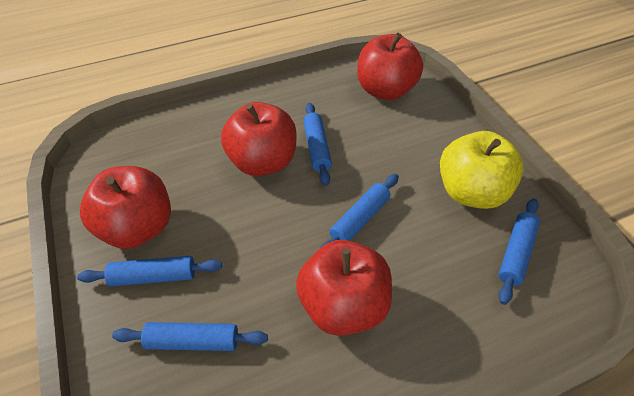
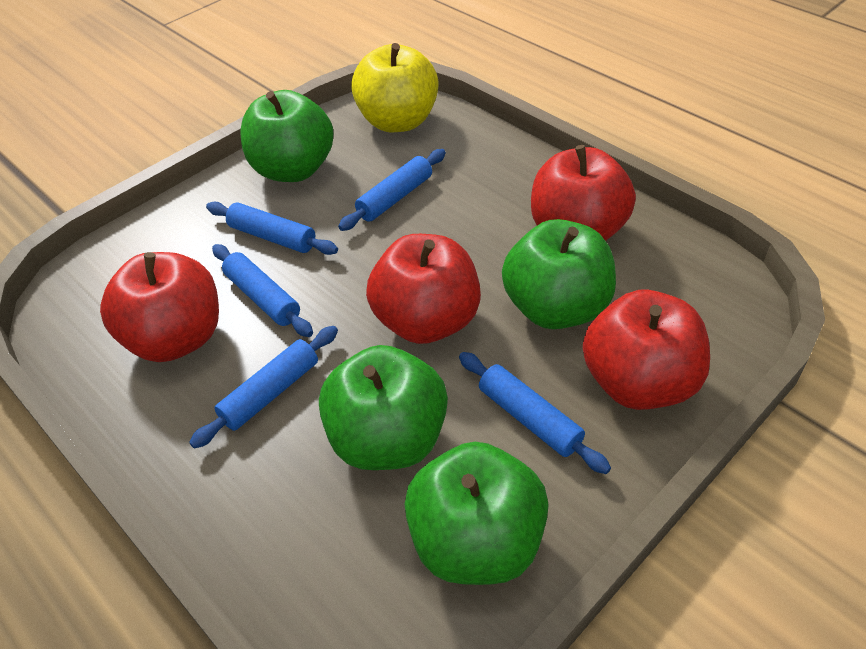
green apple: 0 -> 4

